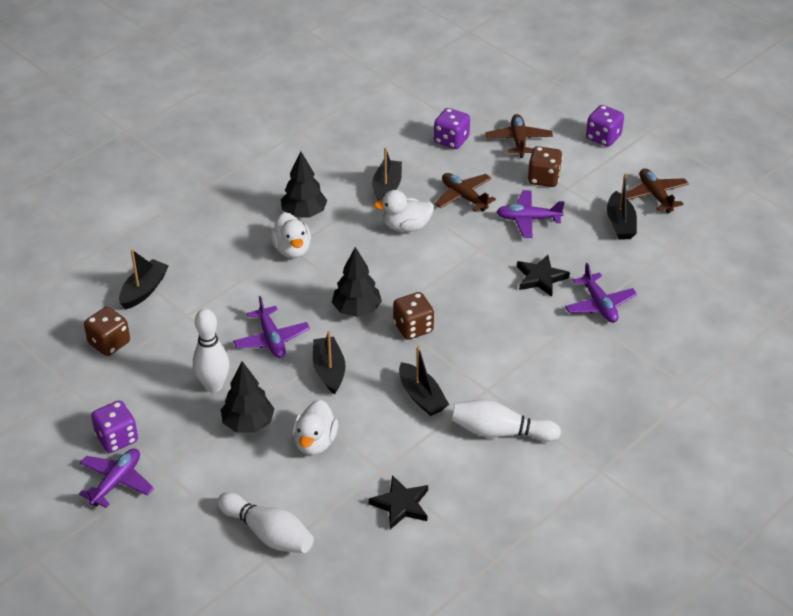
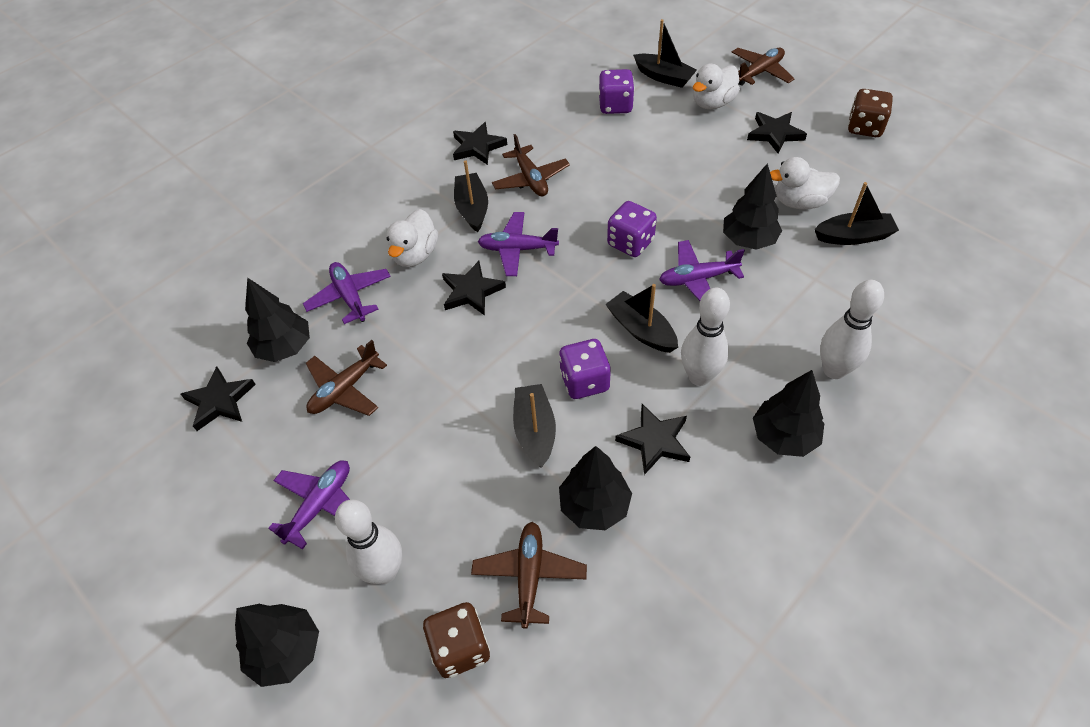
black star: 2 -> 5
black tree: 3 -> 5
brown dice: 3 -> 2
brown plane: 3 -> 4

